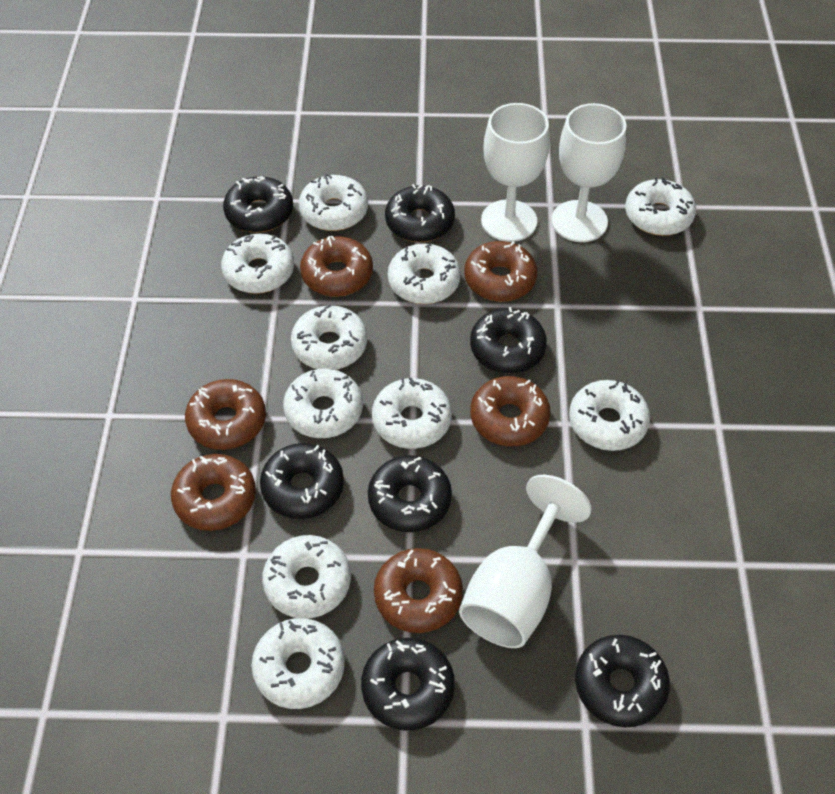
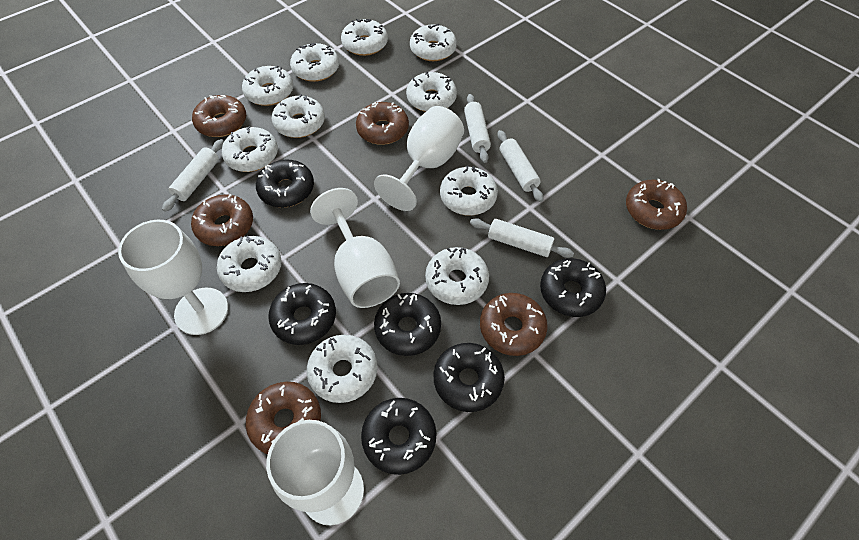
black donut: 7 -> 6
white donut: 10 -> 11
white goblet: 3 -> 4
white rolling pin: 0 -> 4

